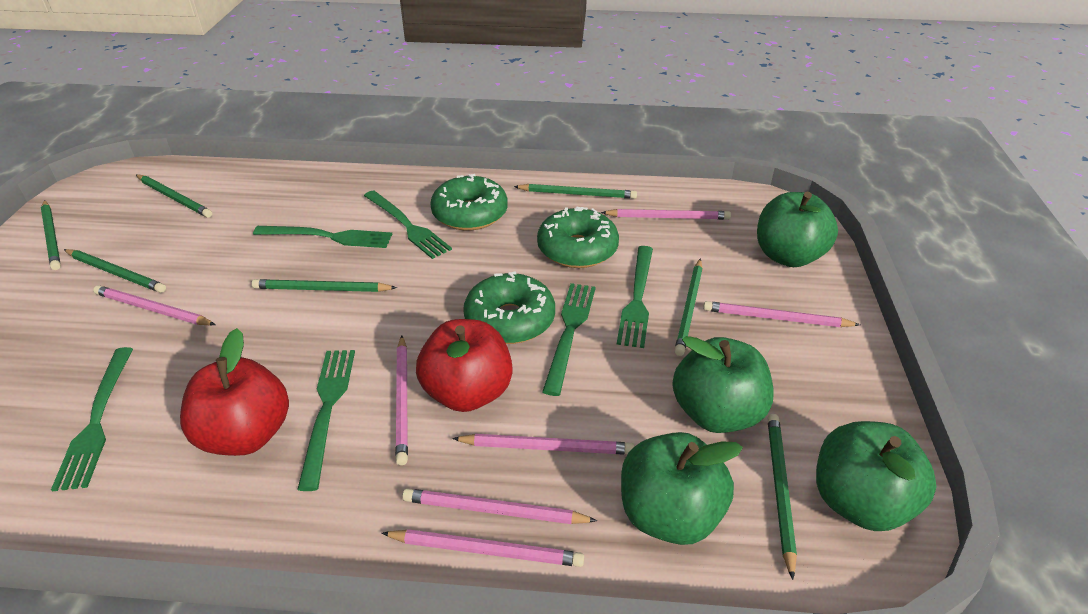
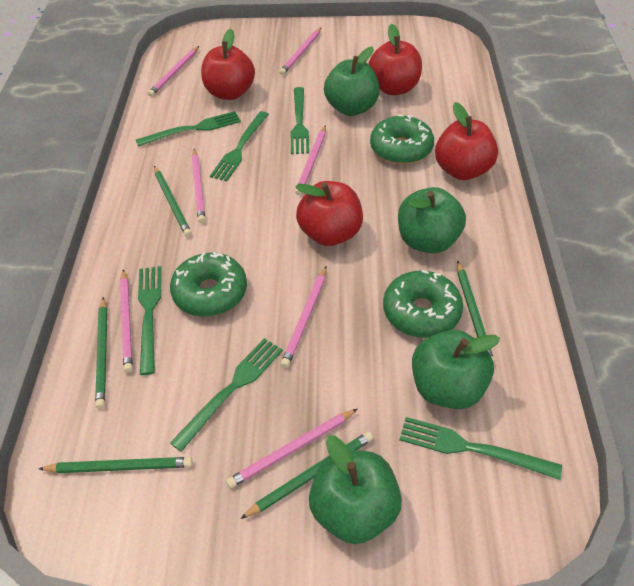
green pencil: 7 -> 5
red apple: 2 -> 4

